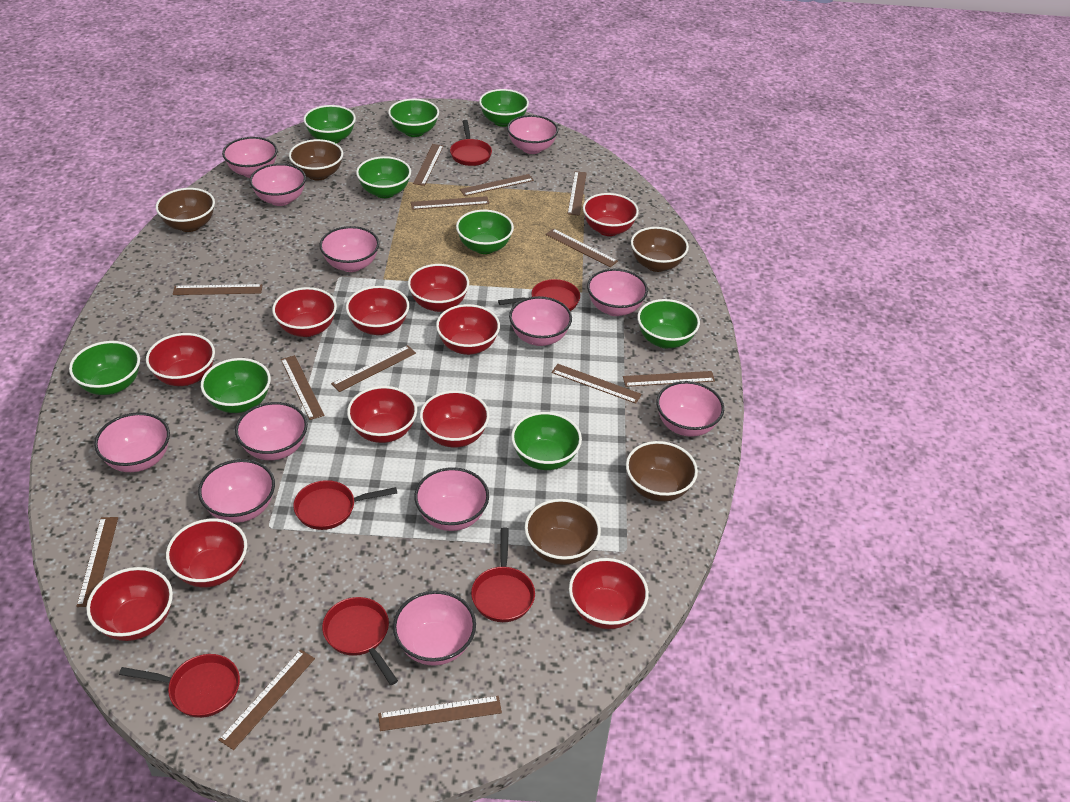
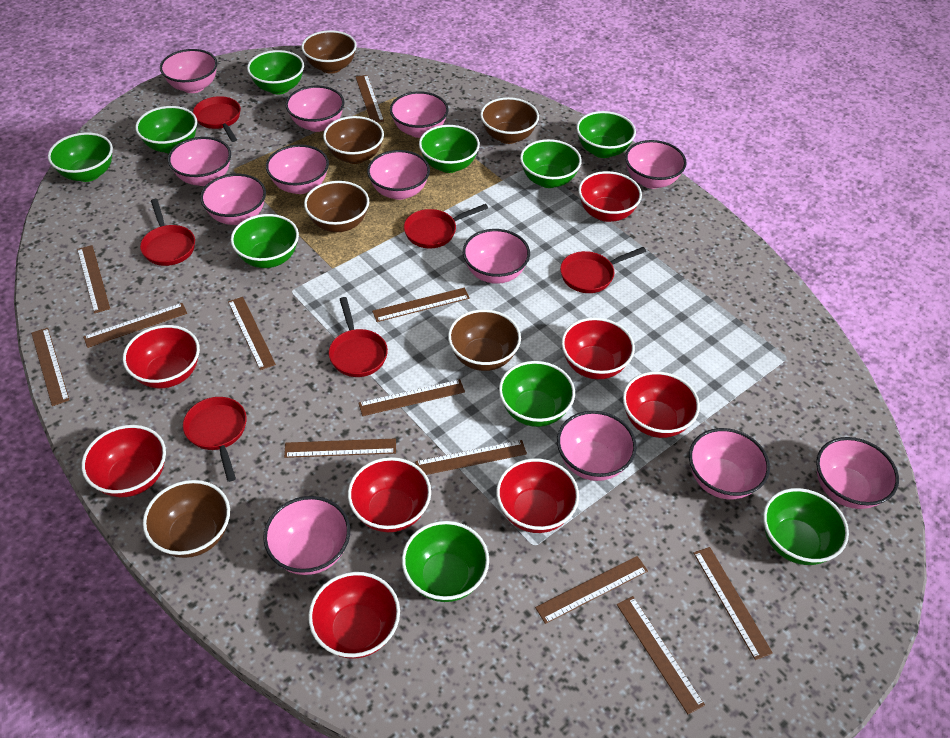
brown bowl: 5 -> 6
brown ruler: 13 -> 12
green bowl: 9 -> 10
pink bowl: 12 -> 13
red bowl: 11 -> 8

